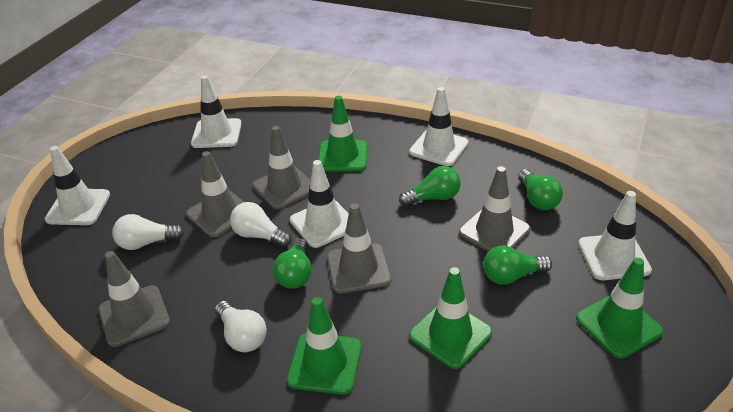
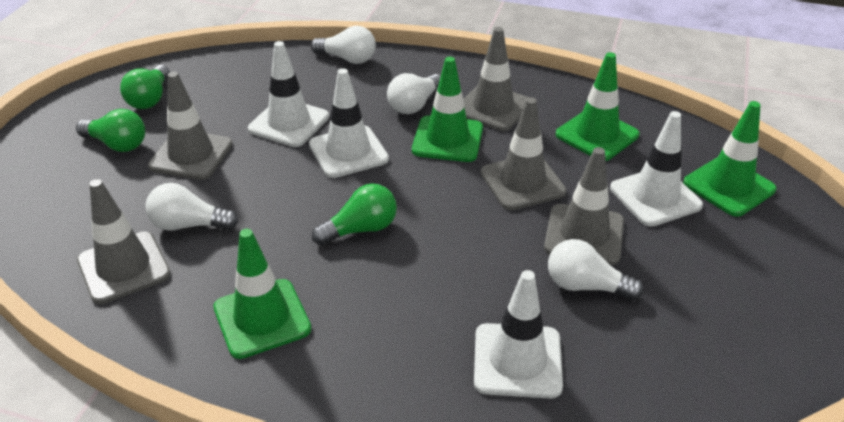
green light bulb: 4 -> 3
white light bulb: 3 -> 4
white traffic cone: 5 -> 4

